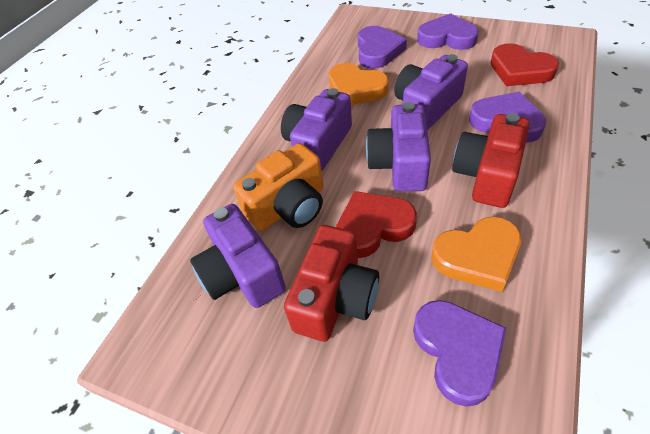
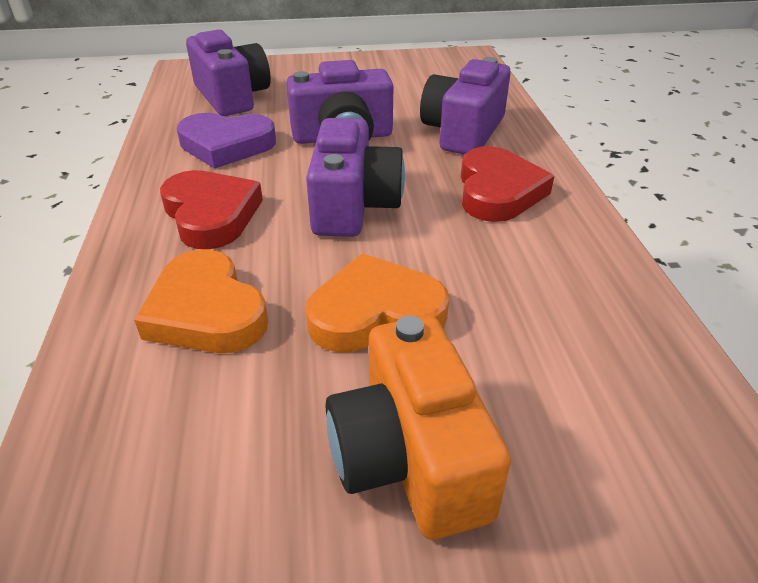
purple heart: 4 -> 1
red camera: 2 -> 0

